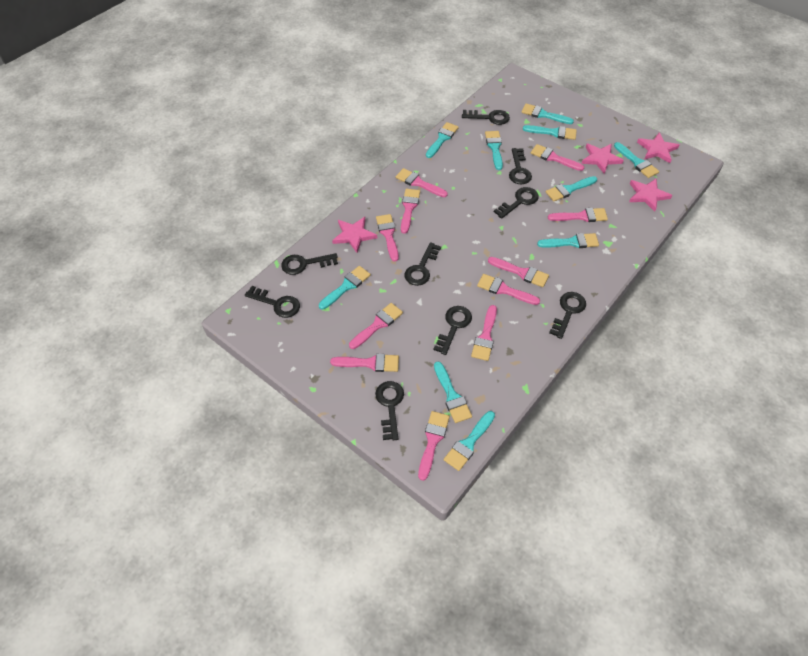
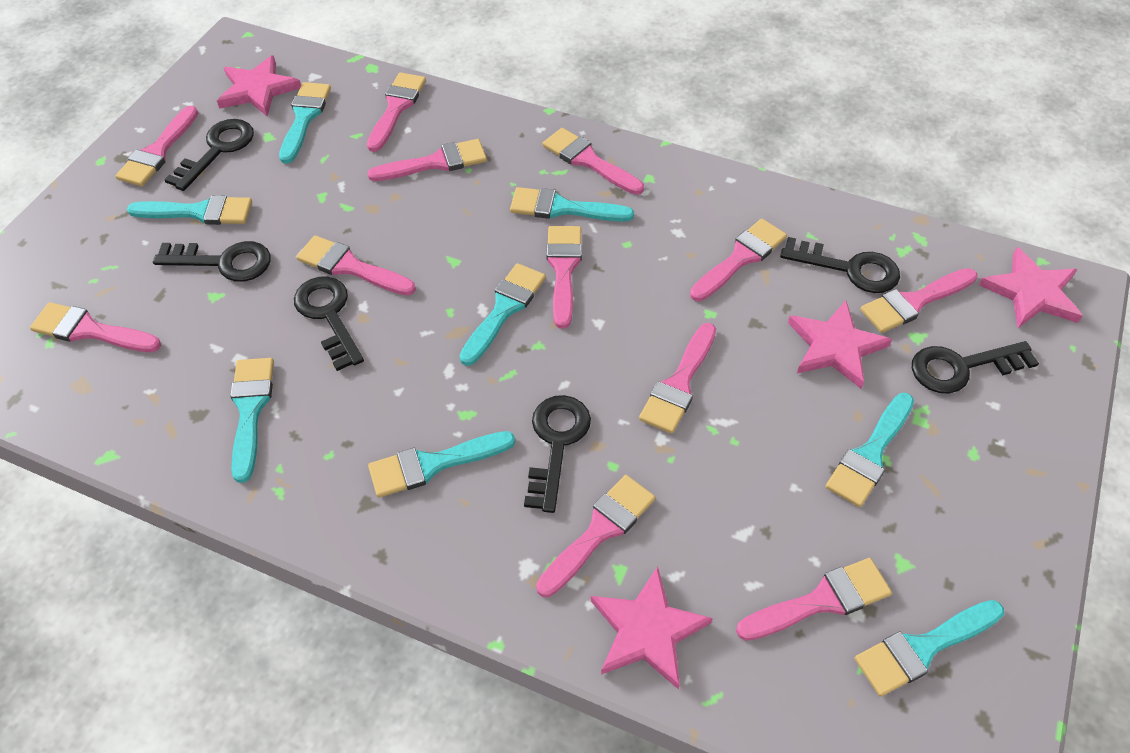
black key: 9 -> 6
pink brush: 11 -> 12
turquoise brush: 10 -> 8

